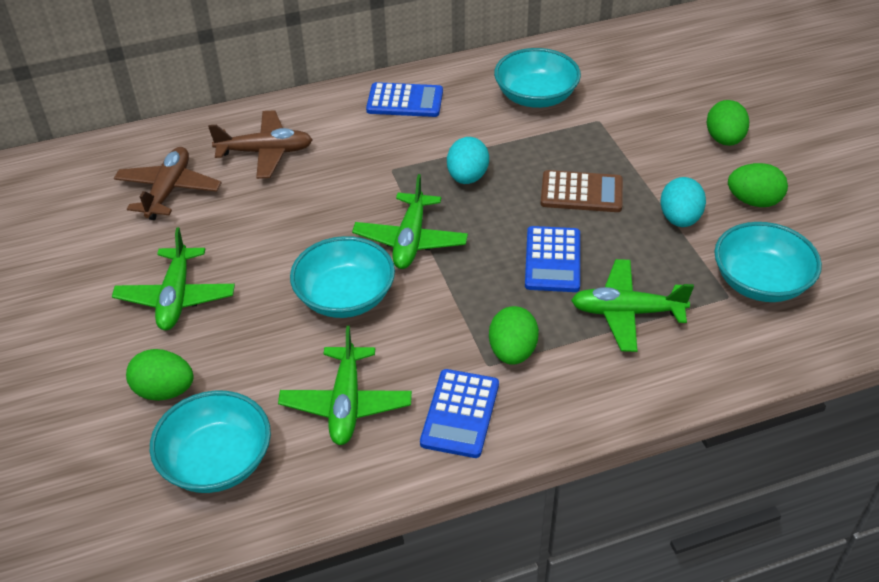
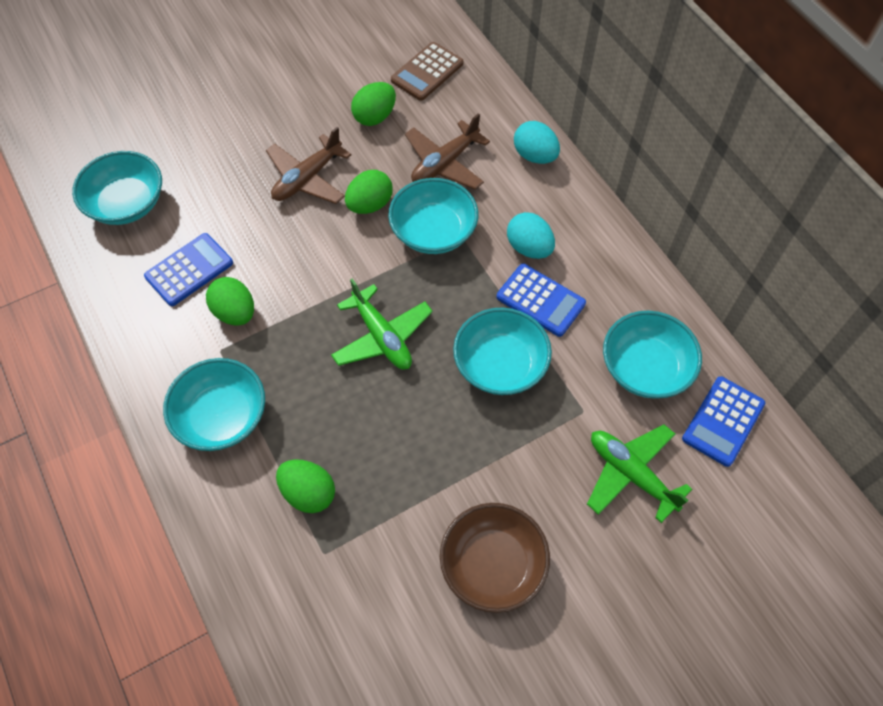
brown bowl: 0 -> 1
green plane: 4 -> 2
turquoise bowl: 4 -> 5

